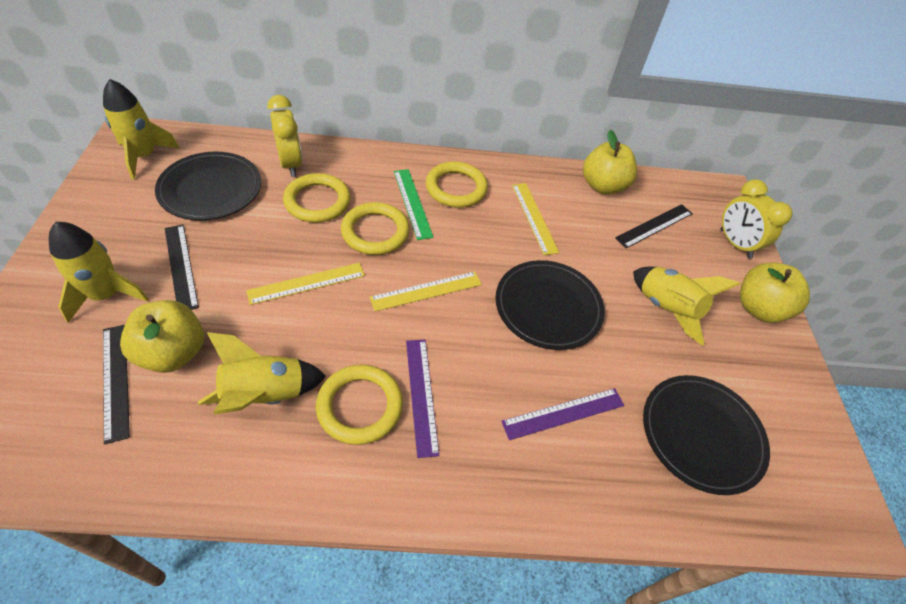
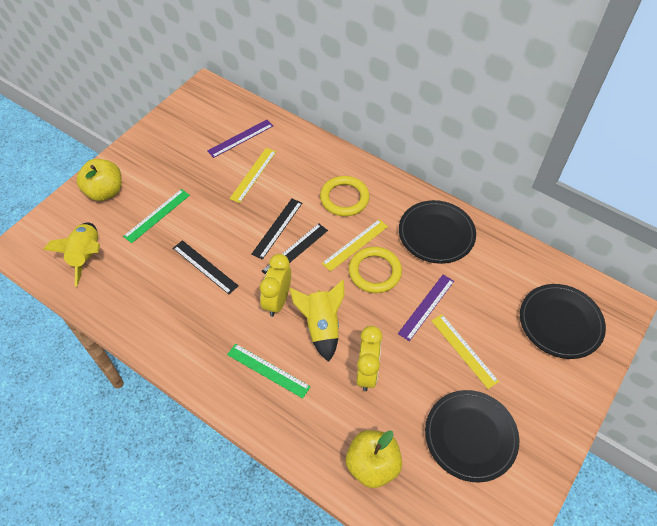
green ruler: 1 -> 2
yellow apple: 3 -> 2
yellow ring: 4 -> 2
yellow rocket: 4 -> 2

